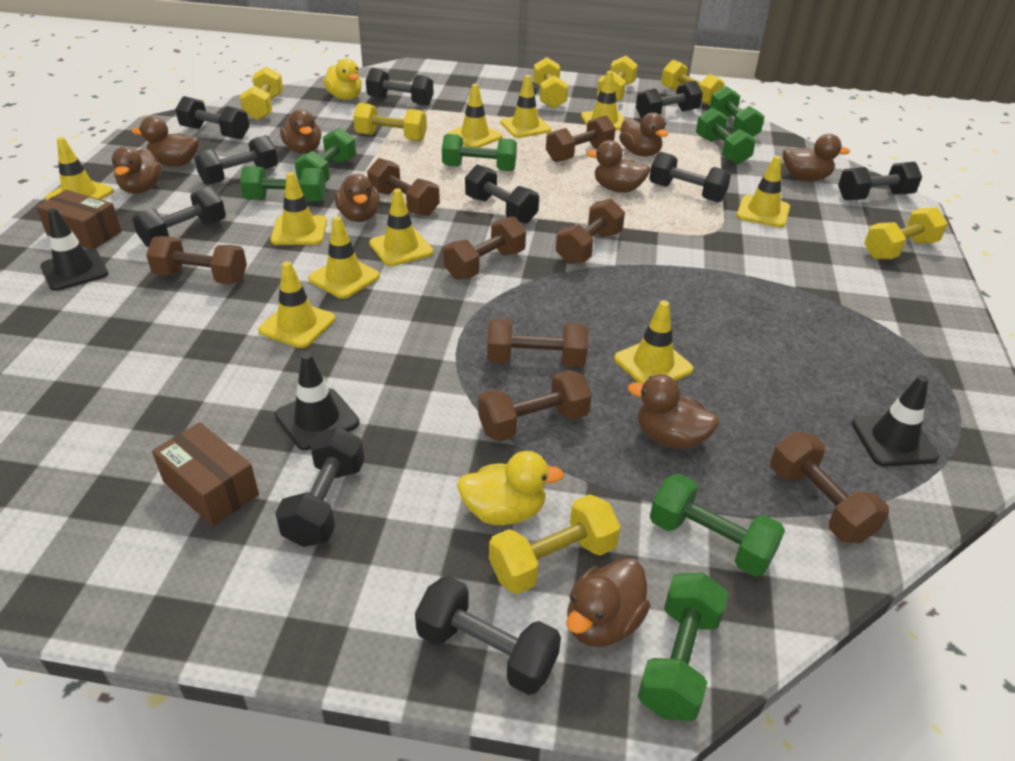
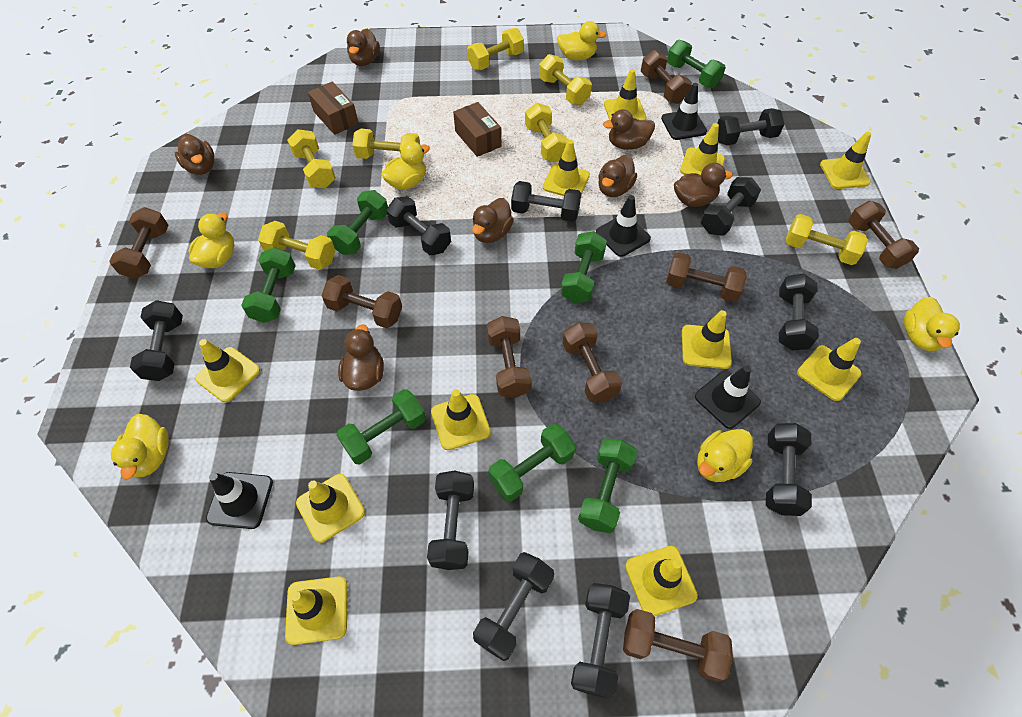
black traffic cone: 3 -> 4
brown duck: 9 -> 7
yellow duck: 2 -> 6
yellow traffic cone: 10 -> 11

